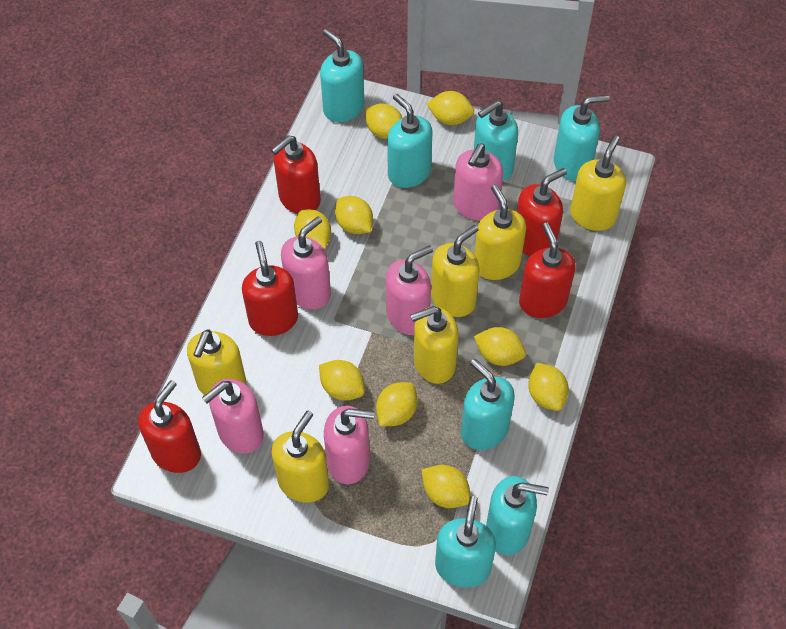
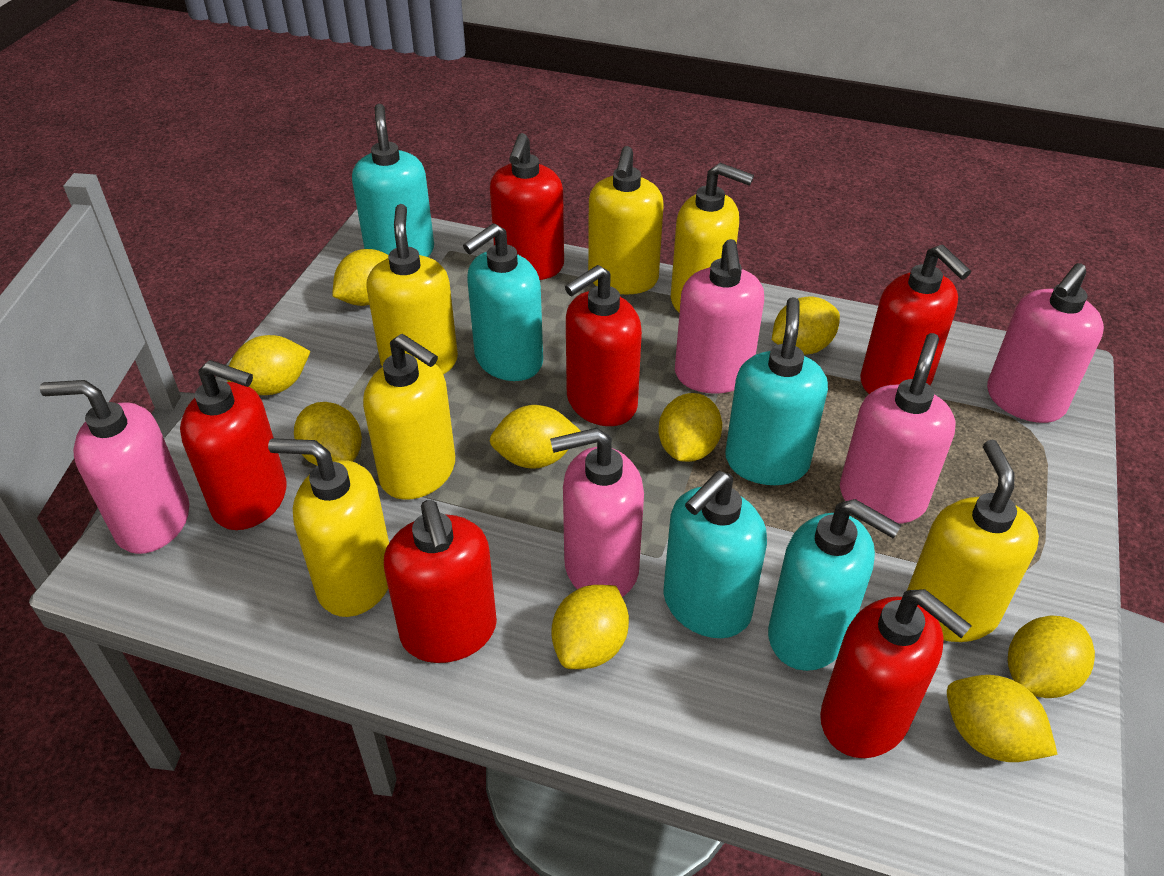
red soap dispenser: 5 -> 6
turquoise soap dispenser: 7 -> 5

